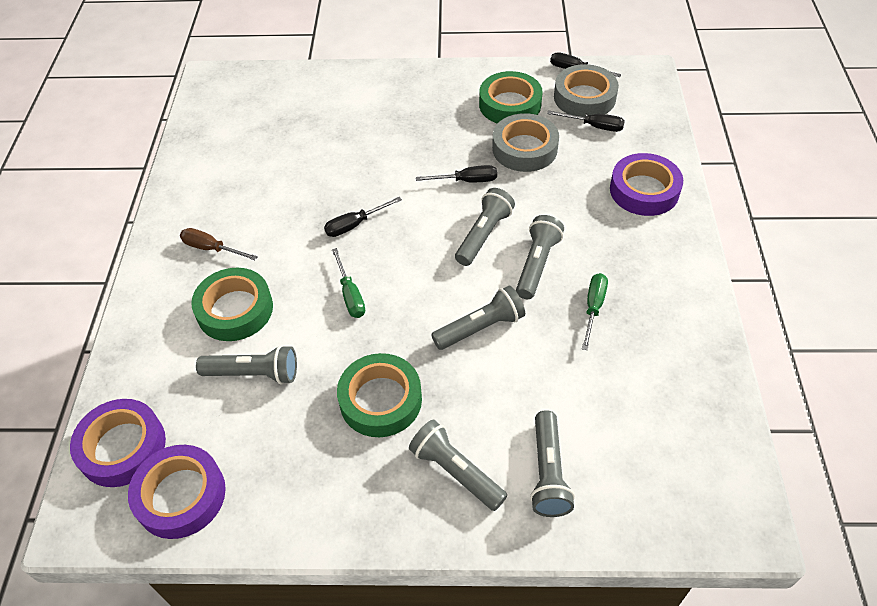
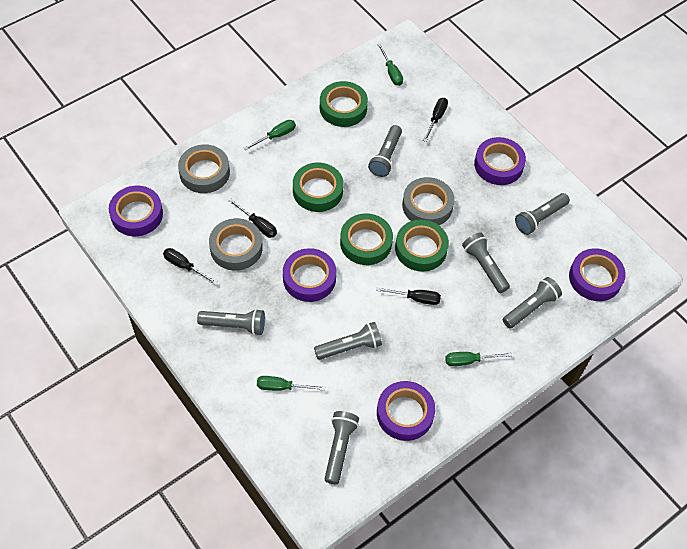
brown screwdriver: 1 -> 0
green screwdriver: 2 -> 4
green tape: 3 -> 4
grey flashlight: 6 -> 7
grey tape: 2 -> 3
purple tape: 3 -> 5

